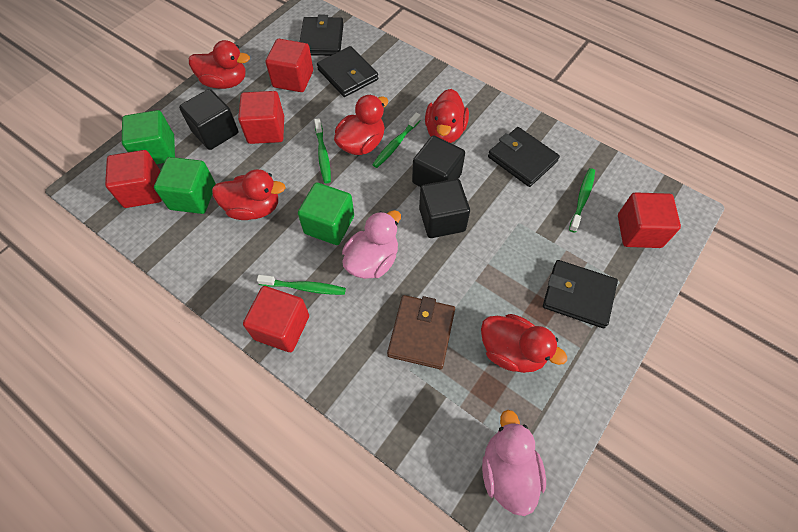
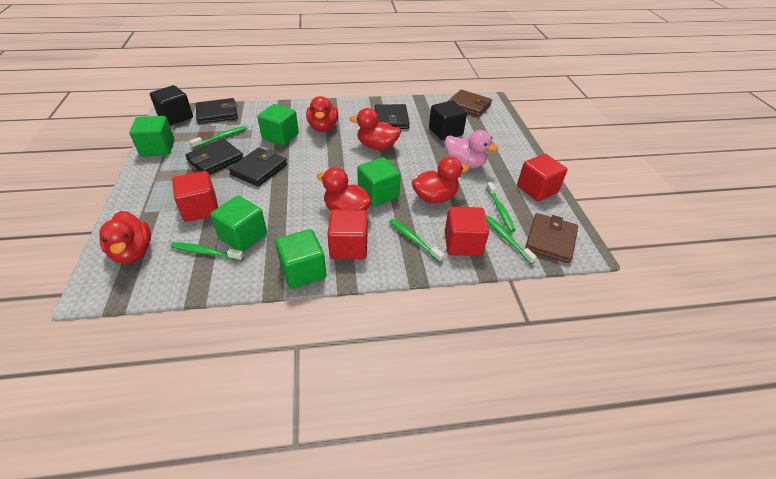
black cube: 3 -> 2
brown wallet: 1 -> 2
green cube: 3 -> 5
green toothbrush: 4 -> 5
pink duck: 2 -> 1
red cube: 5 -> 4

